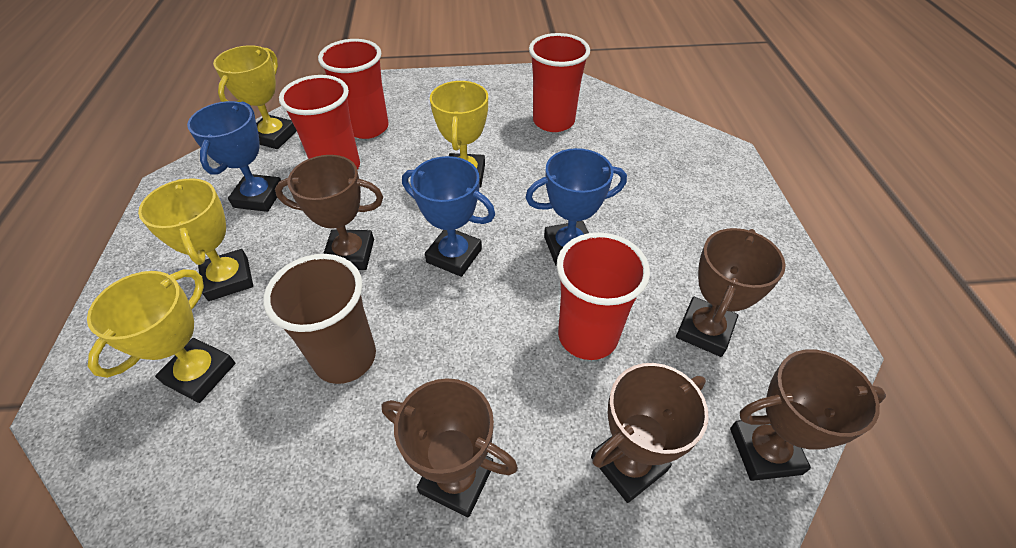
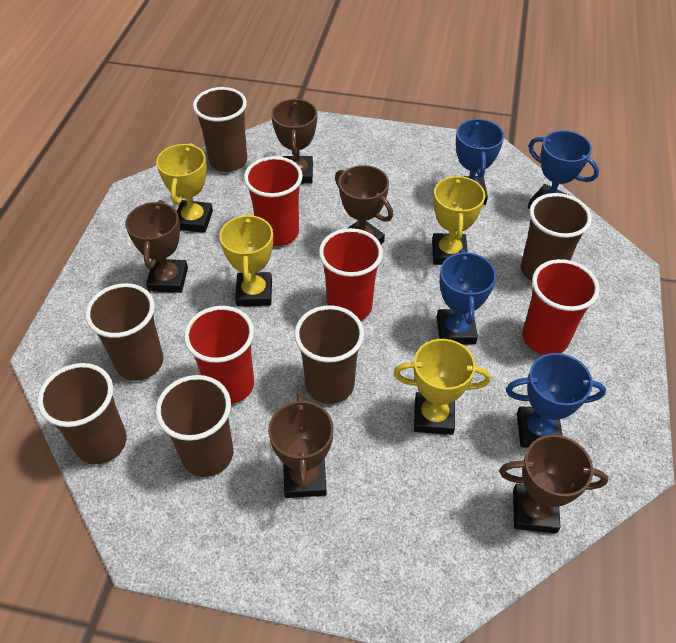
blue trophy: 3 -> 4
brown cup: 1 -> 6

